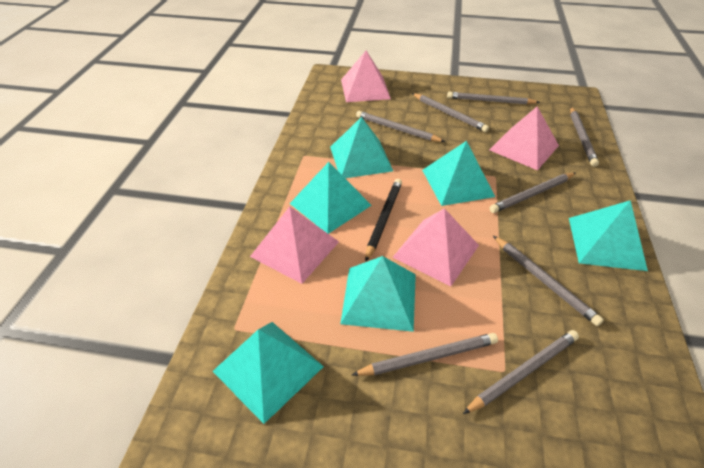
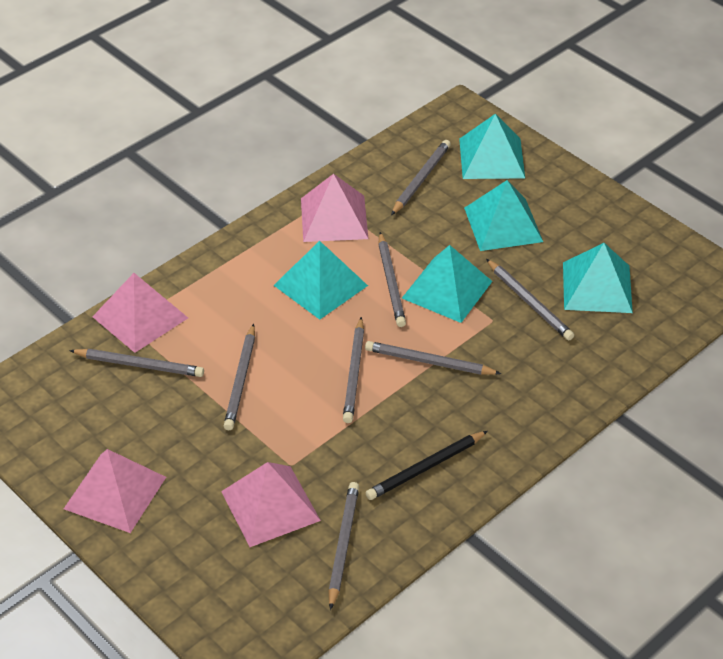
turquoise pyramid: 6 -> 5

